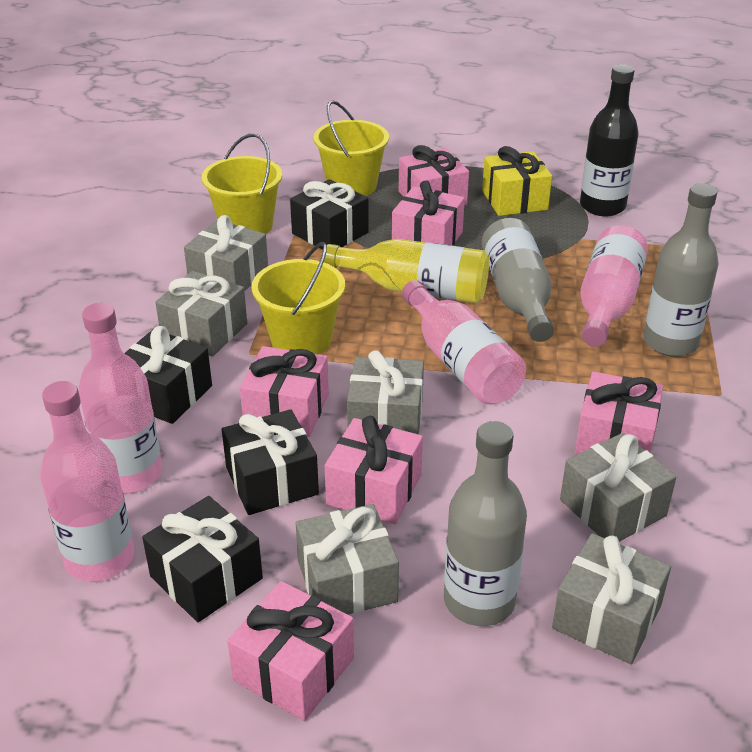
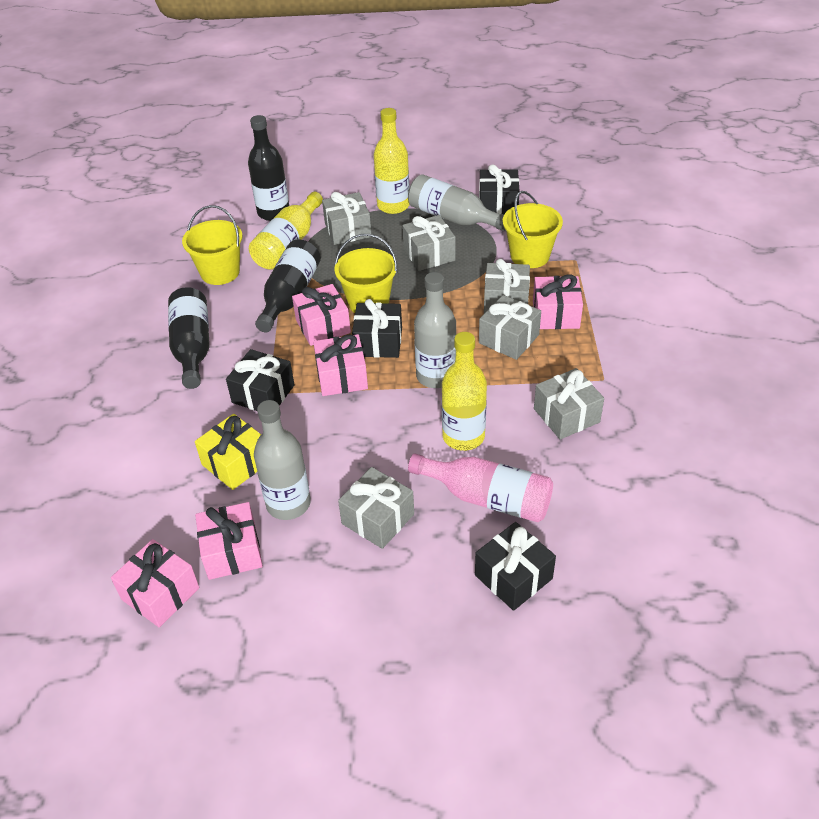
black bottle: 1 -> 3
pink bottle: 4 -> 1
pink gift: 6 -> 5
yellow bottle: 1 -> 3

